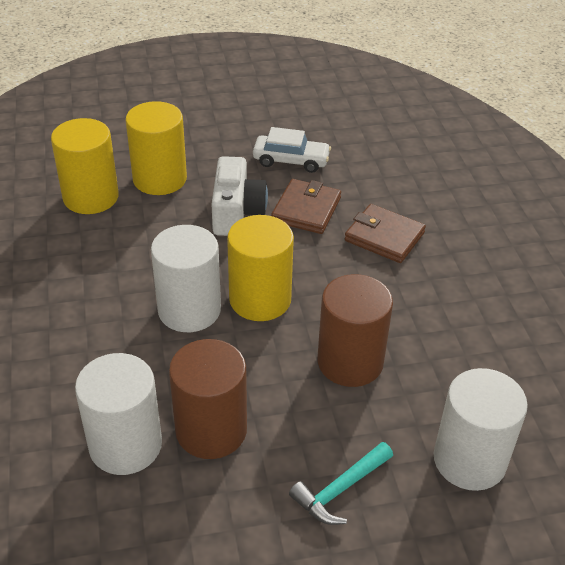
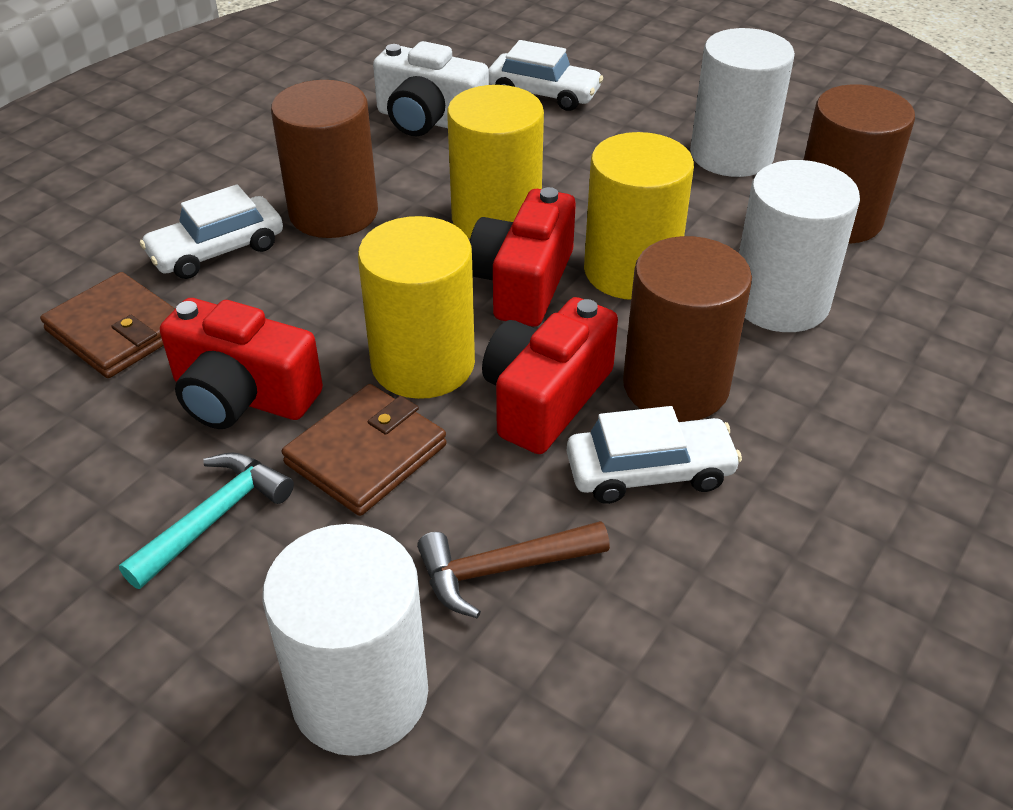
brown cylinder: 2 -> 3
brown hammer: 0 -> 1
red camera: 0 -> 3
white car: 1 -> 3

